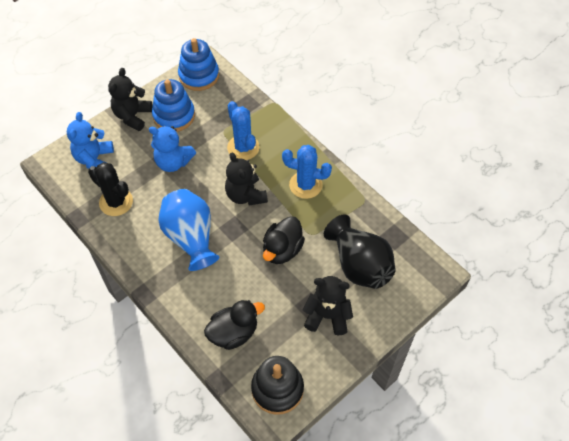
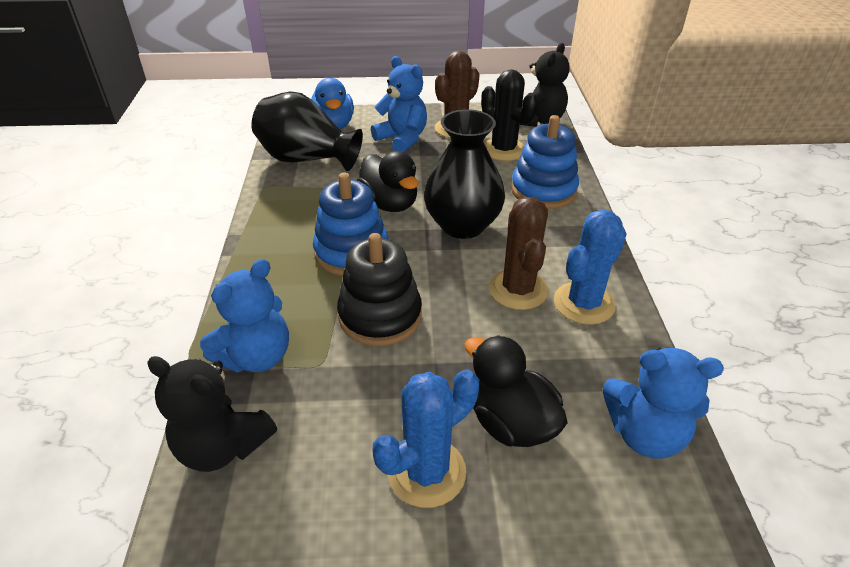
black teddy bear: 3 -> 2
black vase: 1 -> 2
blue duck: 0 -> 1
blue teddy bear: 2 -> 3
blue vase: 1 -> 0
brown cactus: 0 -> 2

